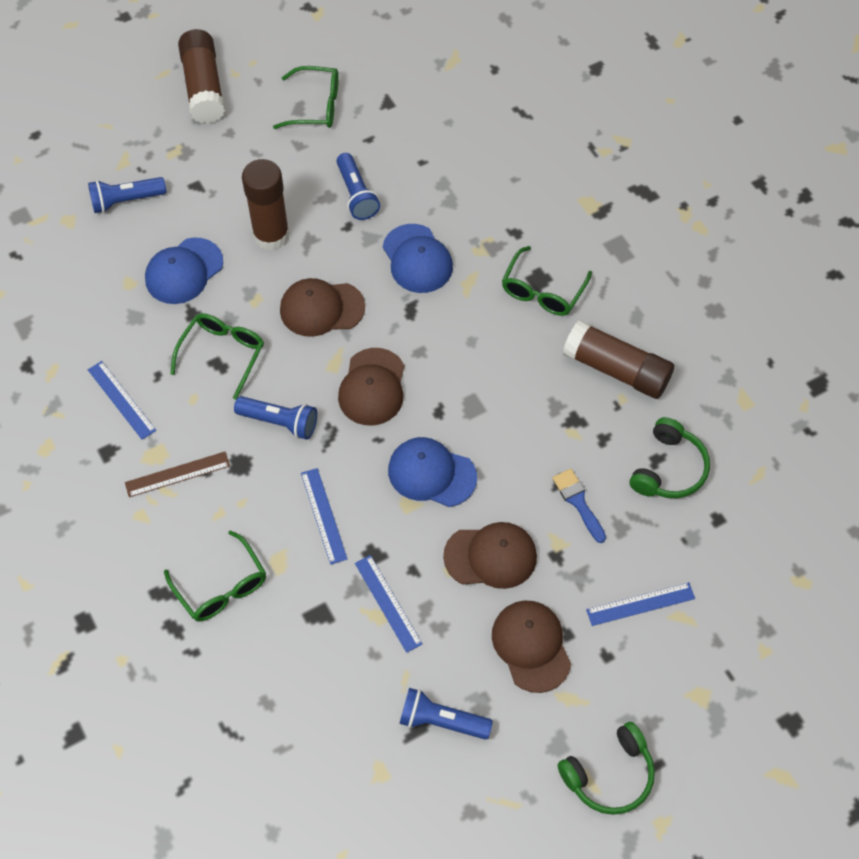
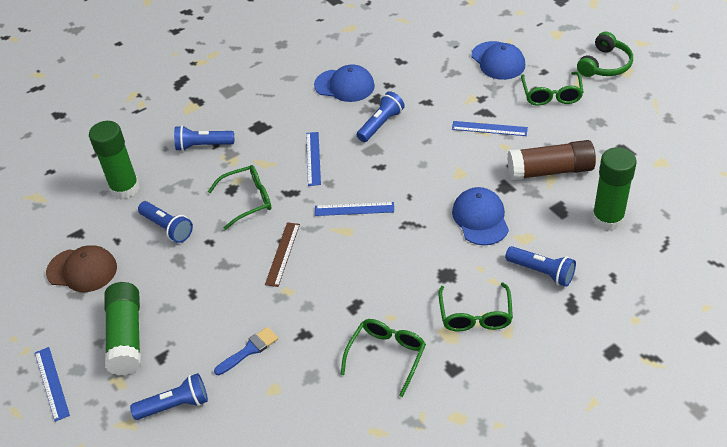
blue flashlight: 4 -> 5
brown cap: 4 -> 1
brown glue stick: 3 -> 1
green glue stick: 0 -> 3
green headphones: 2 -> 1

